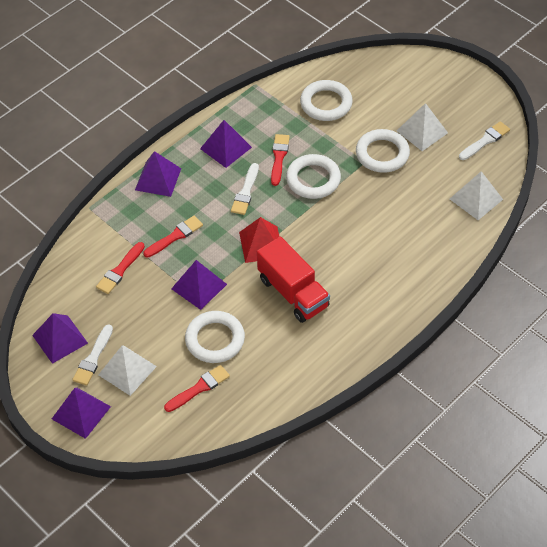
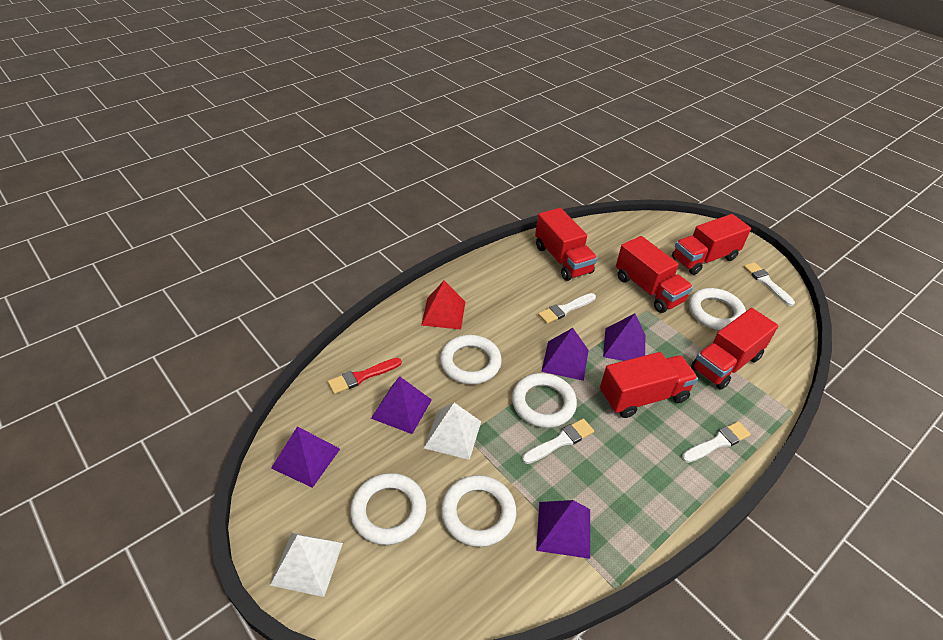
red brush: 4 -> 1
red truck: 1 -> 5
white brush: 3 -> 4
white pyramid: 3 -> 2
white ring: 4 -> 5

